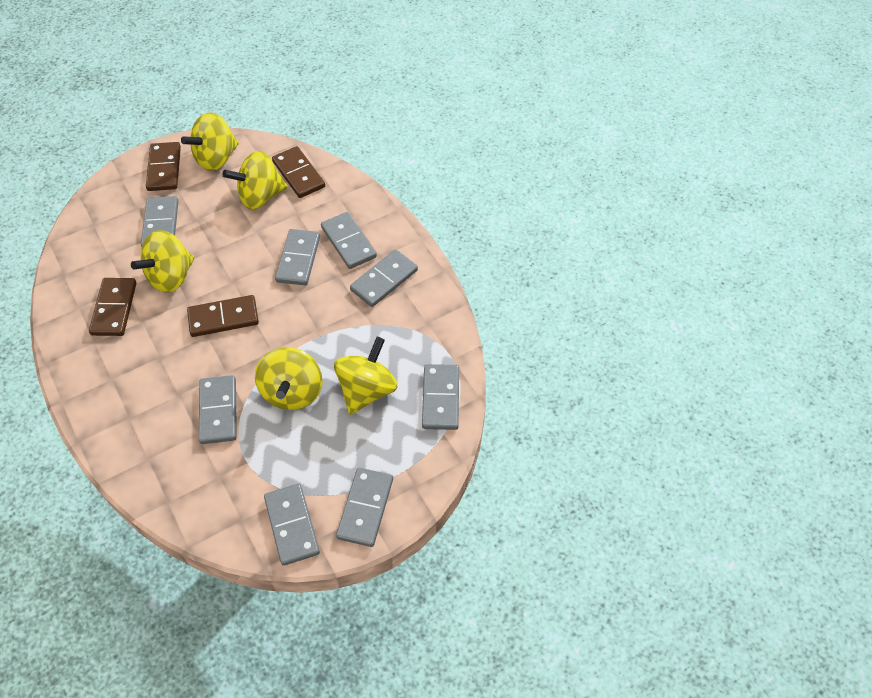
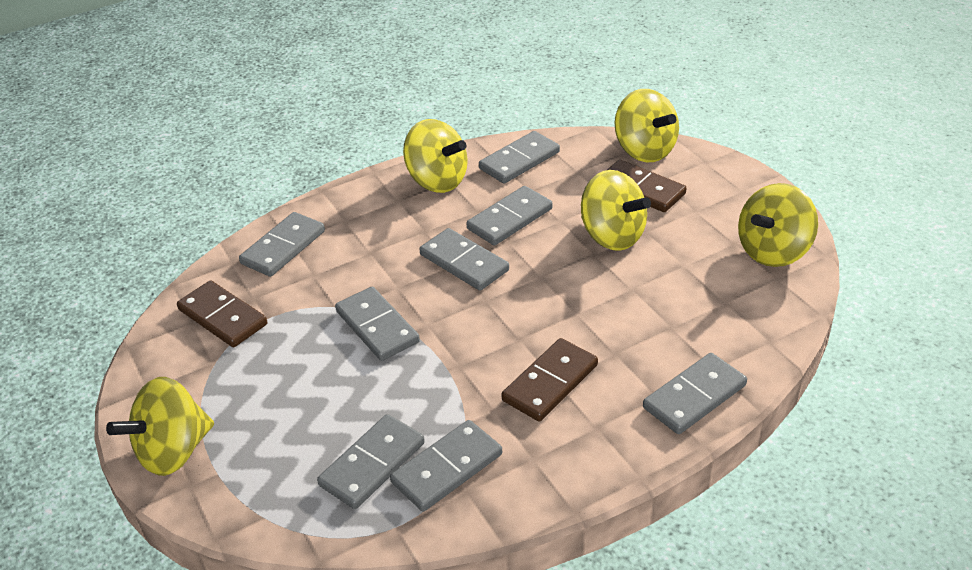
brown domino: 4 -> 3

